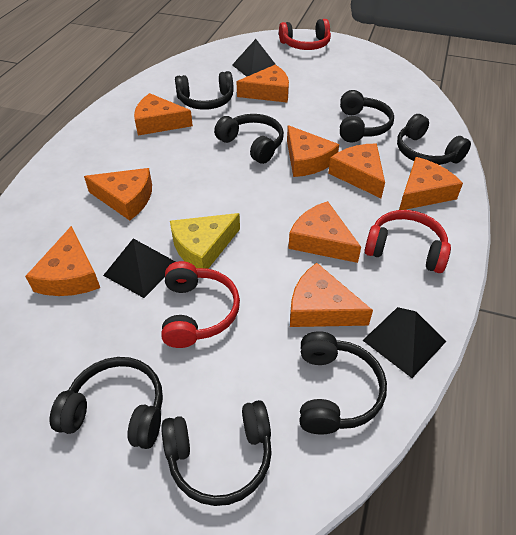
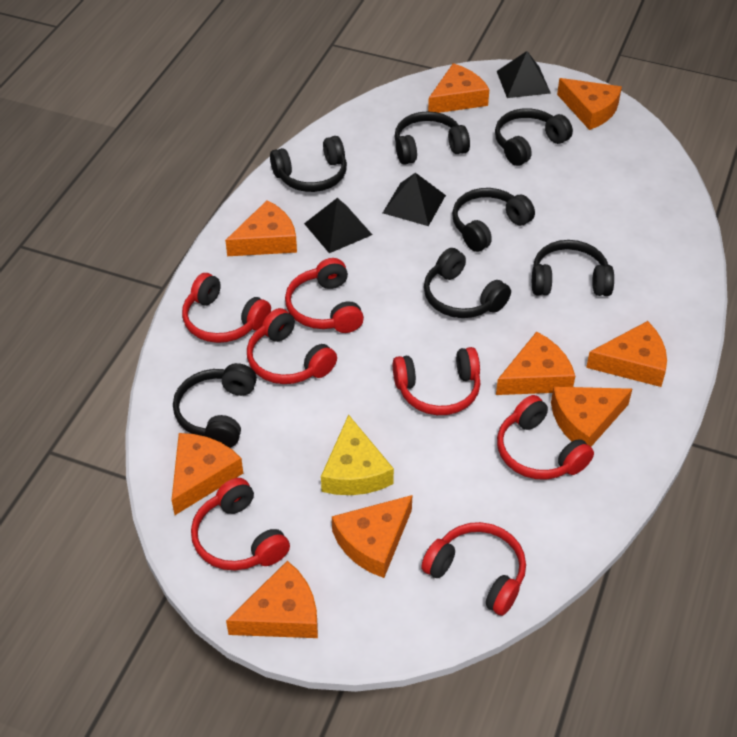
red headphones: 3 -> 7

